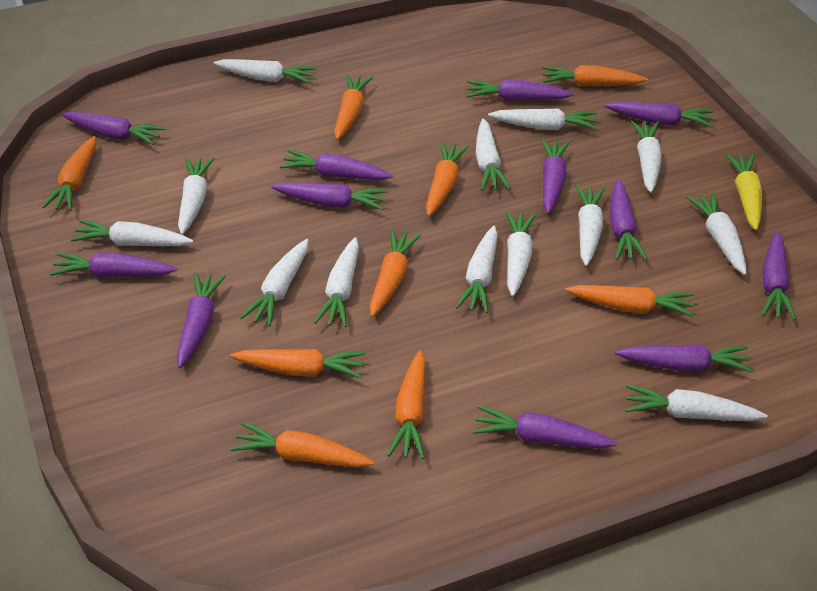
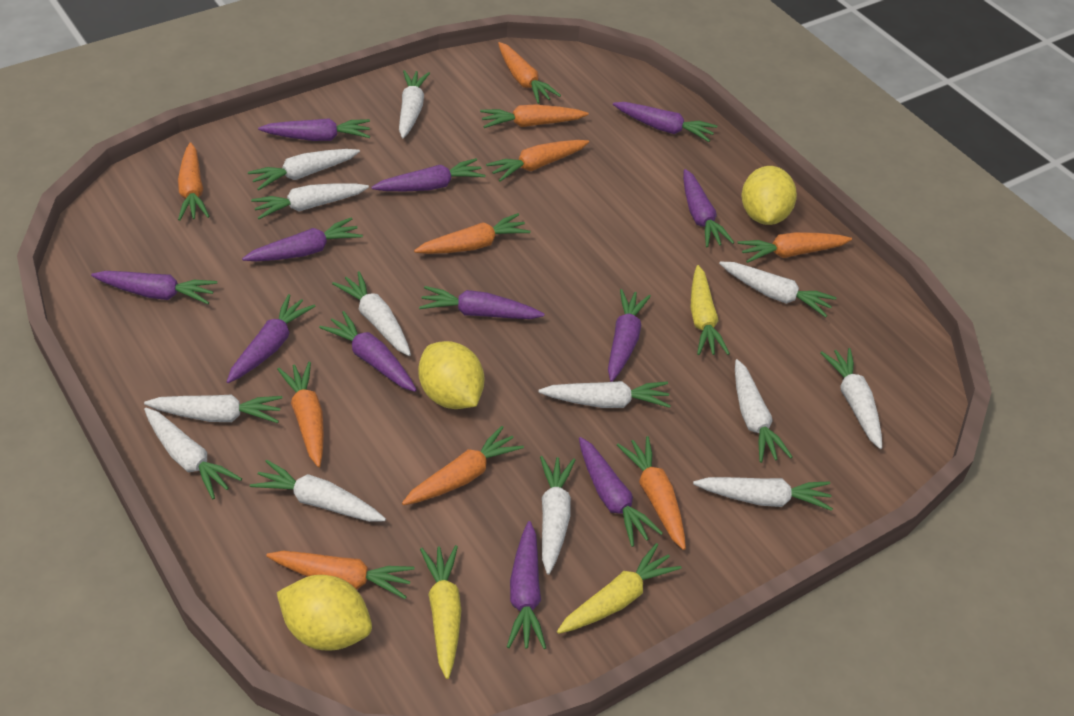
orange carrot: 9 -> 10
yellow carrot: 1 -> 3
yellow lemon: 0 -> 3

